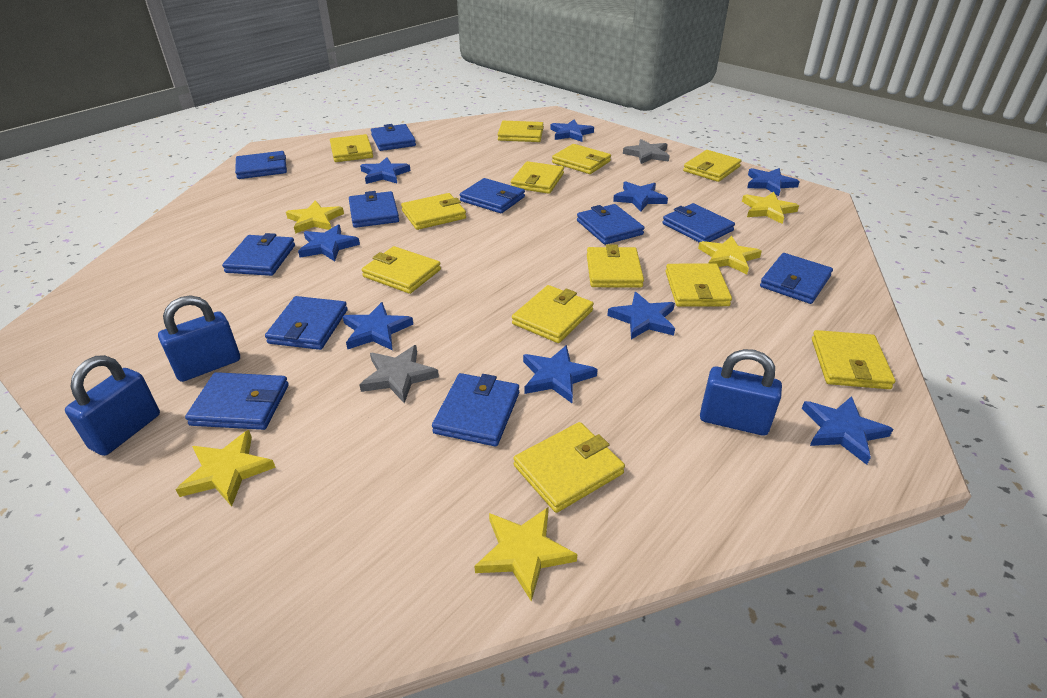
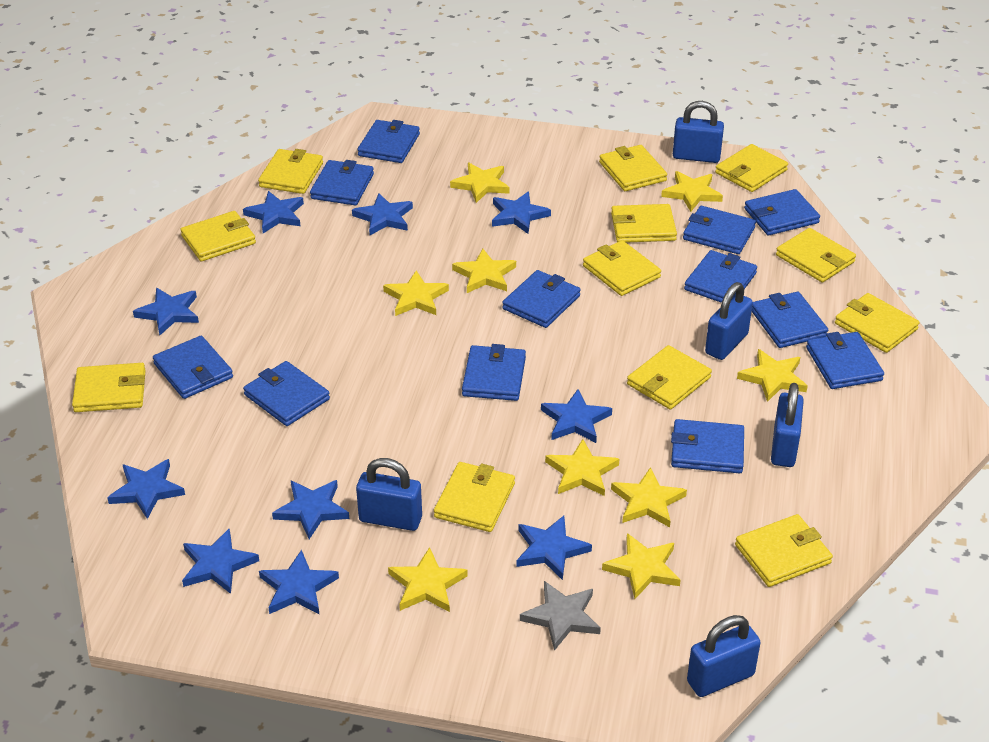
blue padlock: 3 -> 5
blue star: 9 -> 10
blue wallet: 11 -> 12
grey star: 2 -> 1
yellow star: 5 -> 9

